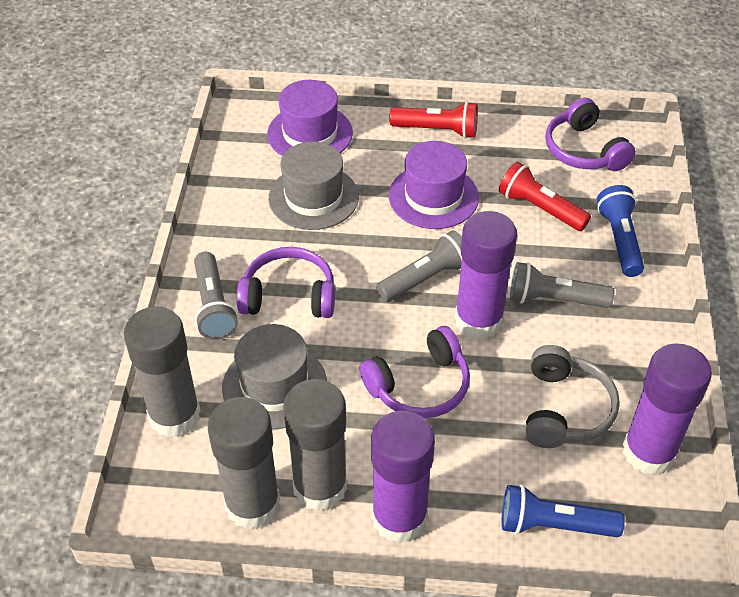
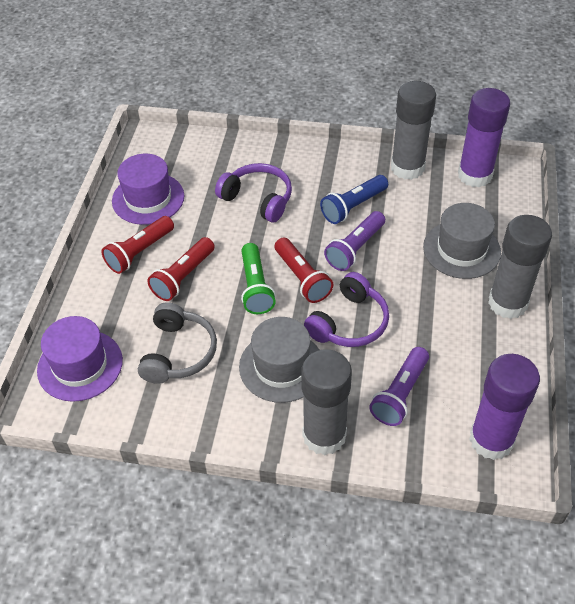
blue flashlight: 2 -> 1
green flashlight: 0 -> 1
grey flashlight: 3 -> 0
purple flashlight: 0 -> 2
purple glue stick: 3 -> 2
purple headphones: 3 -> 2
red flashlight: 2 -> 3

